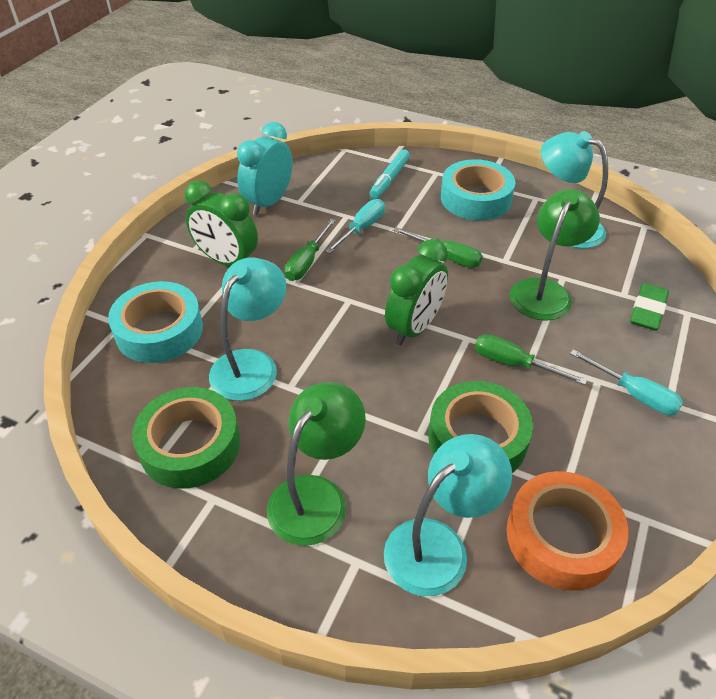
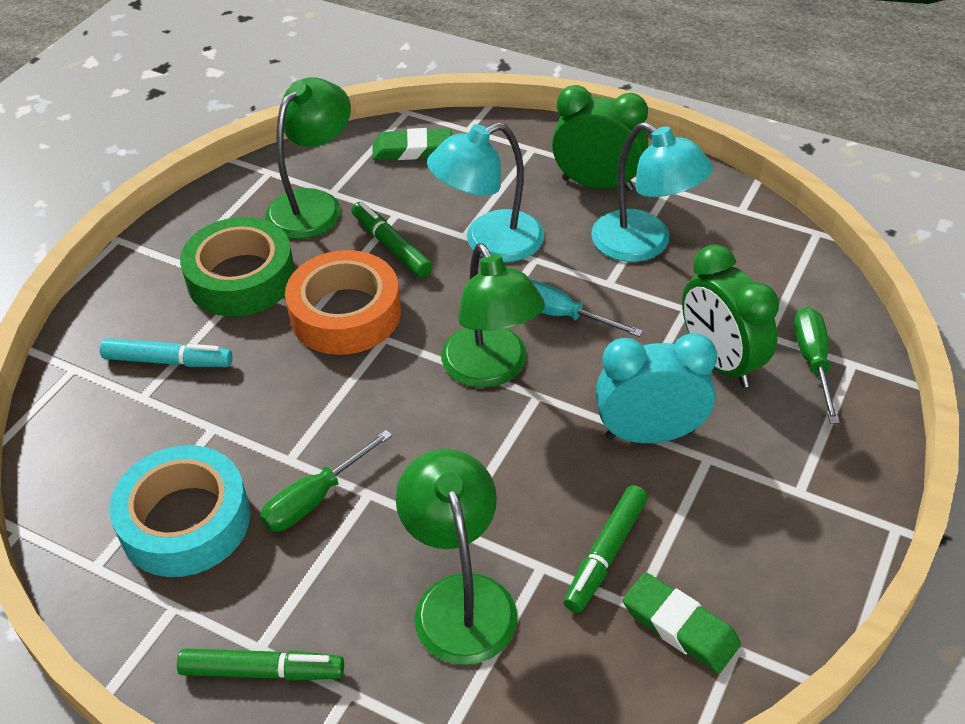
green eraser: 1 -> 2
green lamp: 2 -> 3
green marker: 0 -> 3
green screwdriver: 3 -> 2
green tape: 2 -> 1
turquoise lamp: 3 -> 2
turquoise screwdriver: 2 -> 1
turquoise tape: 2 -> 1

